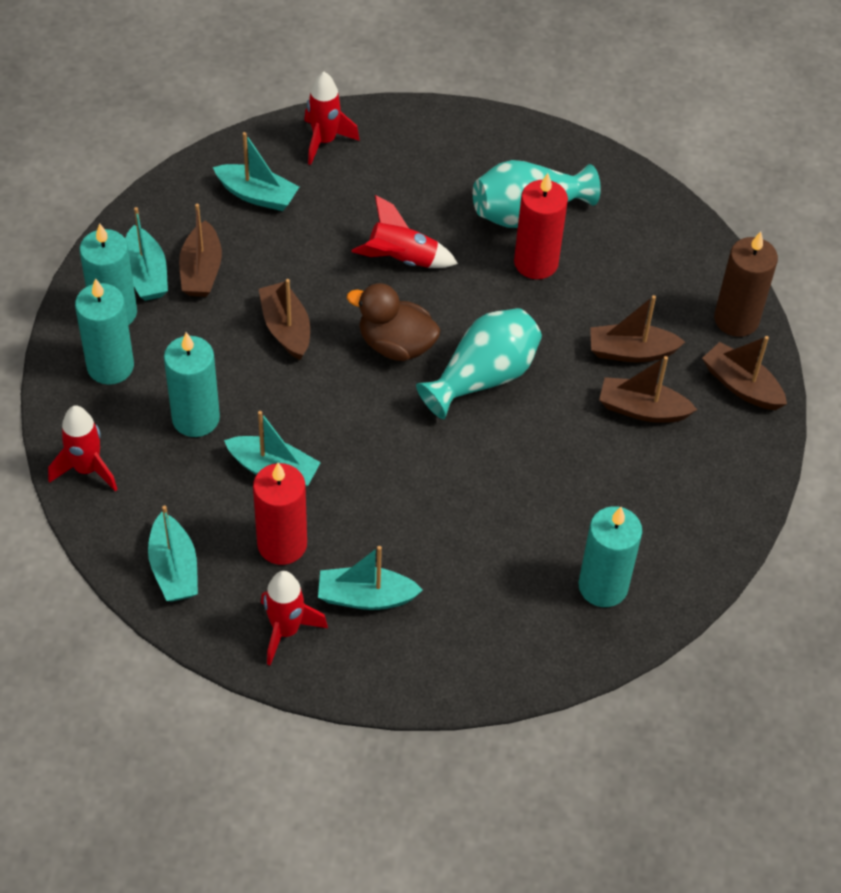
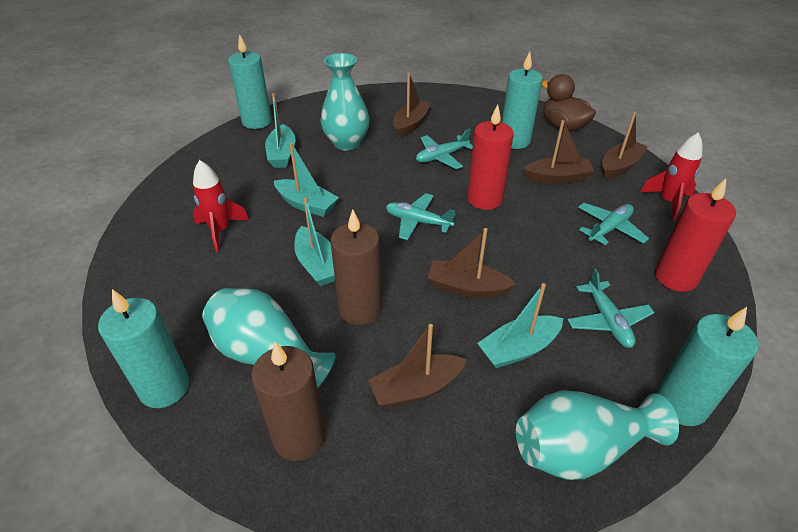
brown candle: 1 -> 2
red rocket: 4 -> 2
turquoise boat: 5 -> 4
turquoise plane: 0 -> 4
turquoise vase: 2 -> 3

